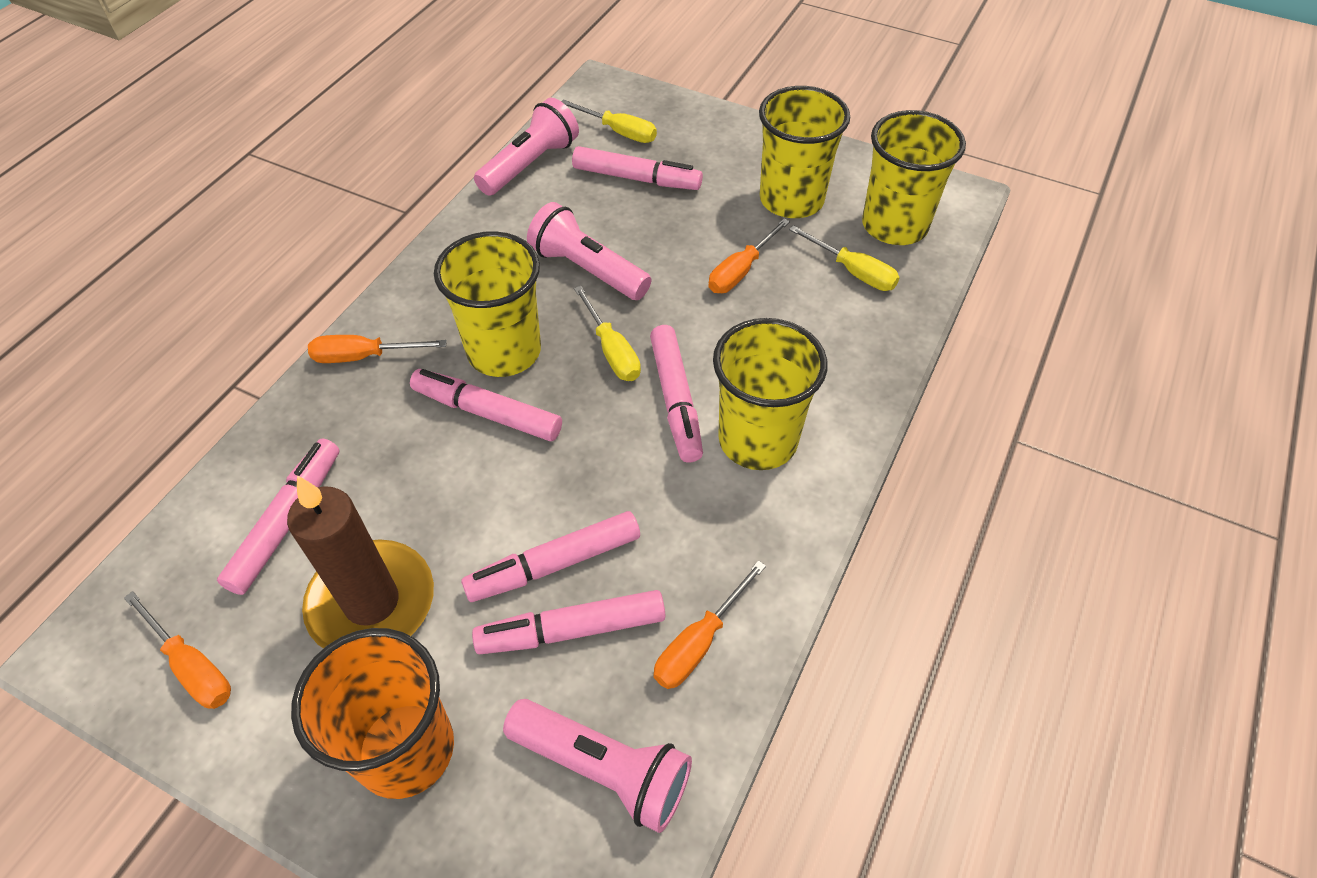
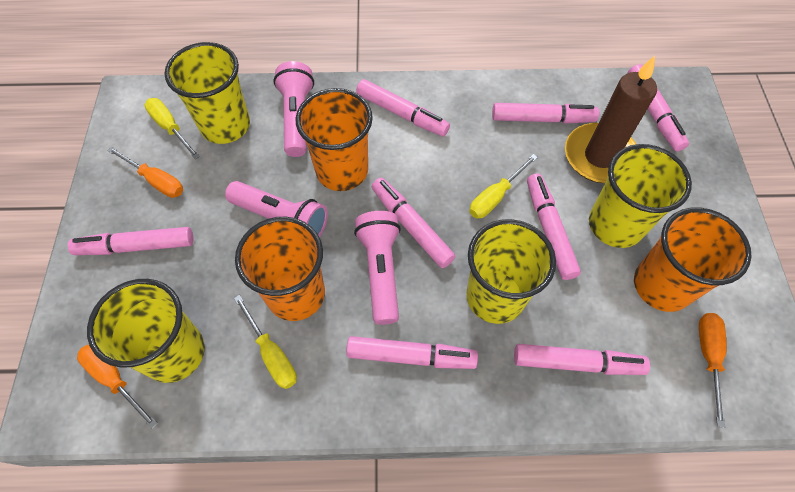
orange cup: 1 -> 3
orange screwdriver: 4 -> 3
pink marker: 6 -> 8

